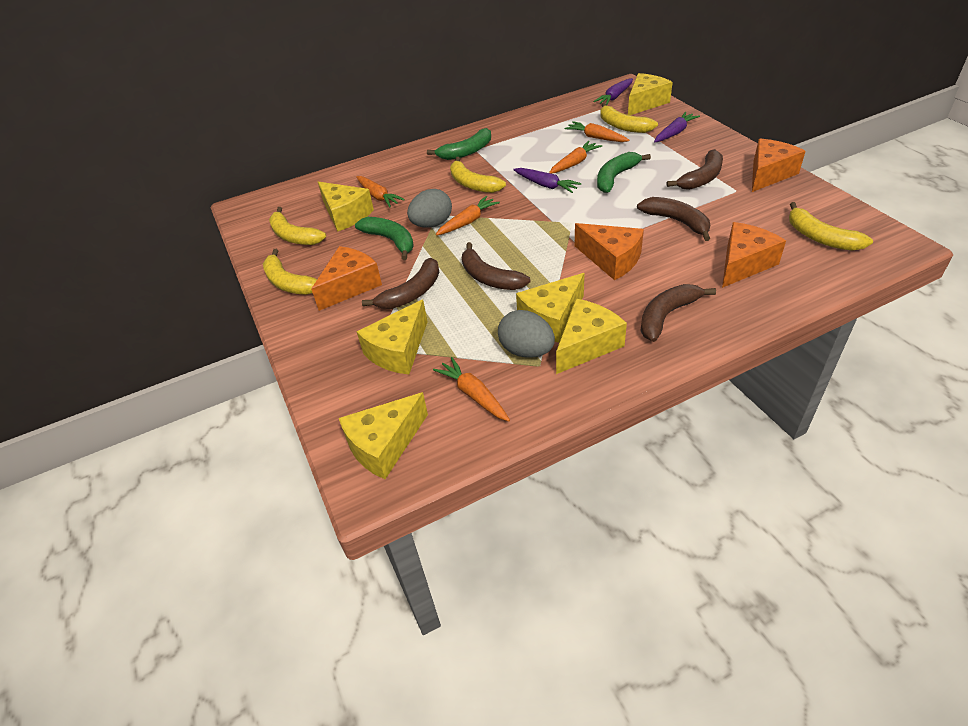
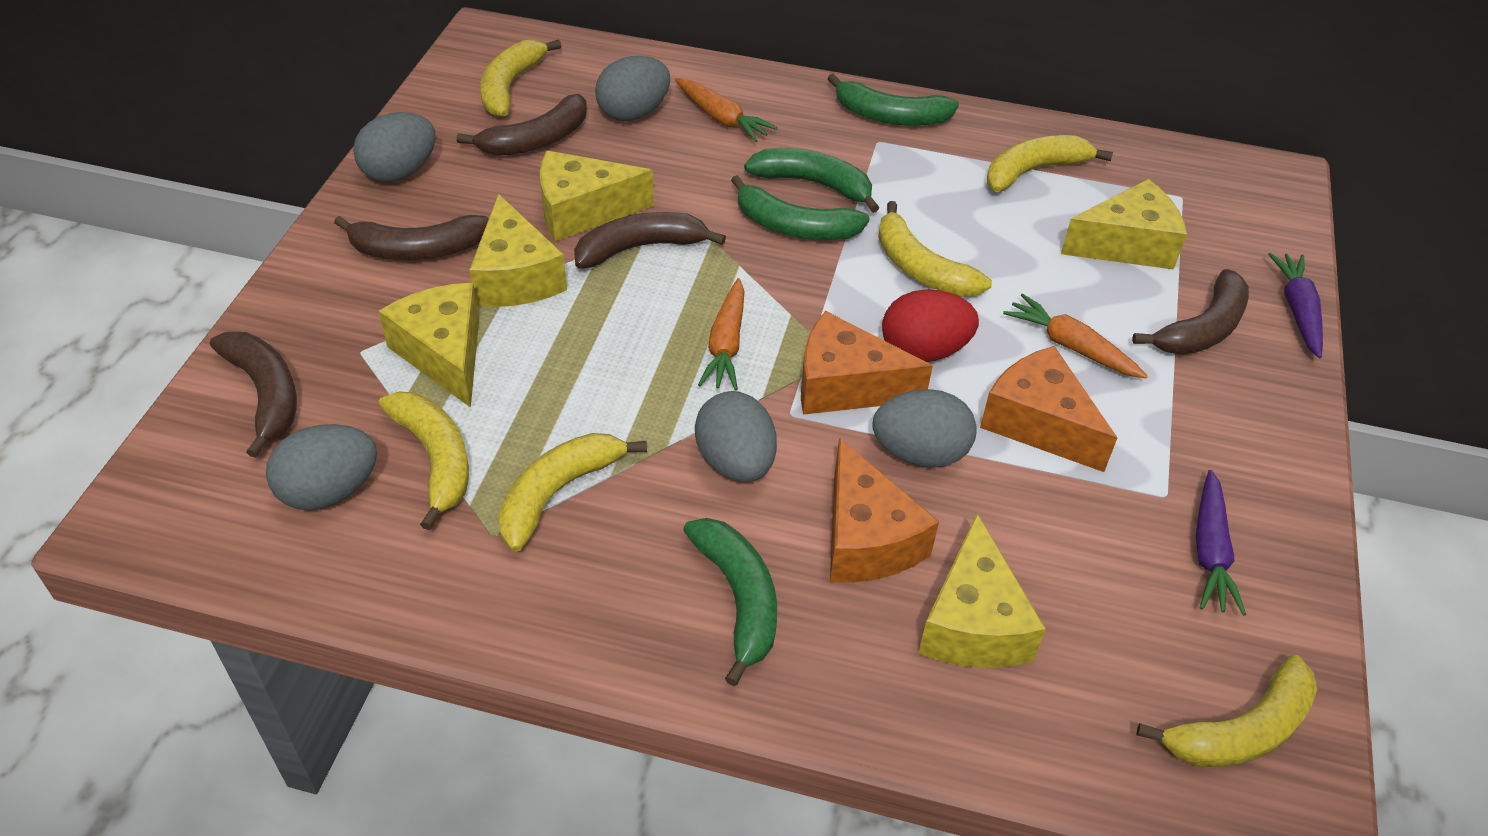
green banana: 3 -> 4
grey egg: 2 -> 5
orange carrot: 5 -> 3
orange cheese: 4 -> 3
purple carrot: 3 -> 2
red egg: 0 -> 1
yellow banana: 5 -> 6
yellow cheese: 6 -> 5

